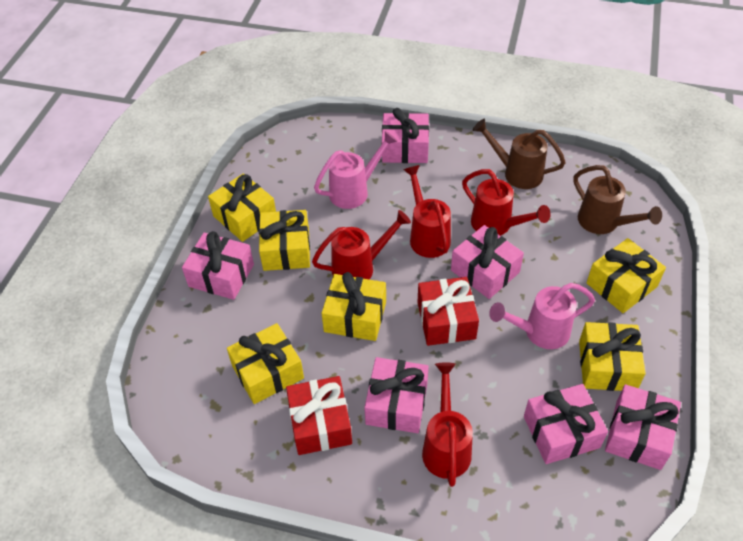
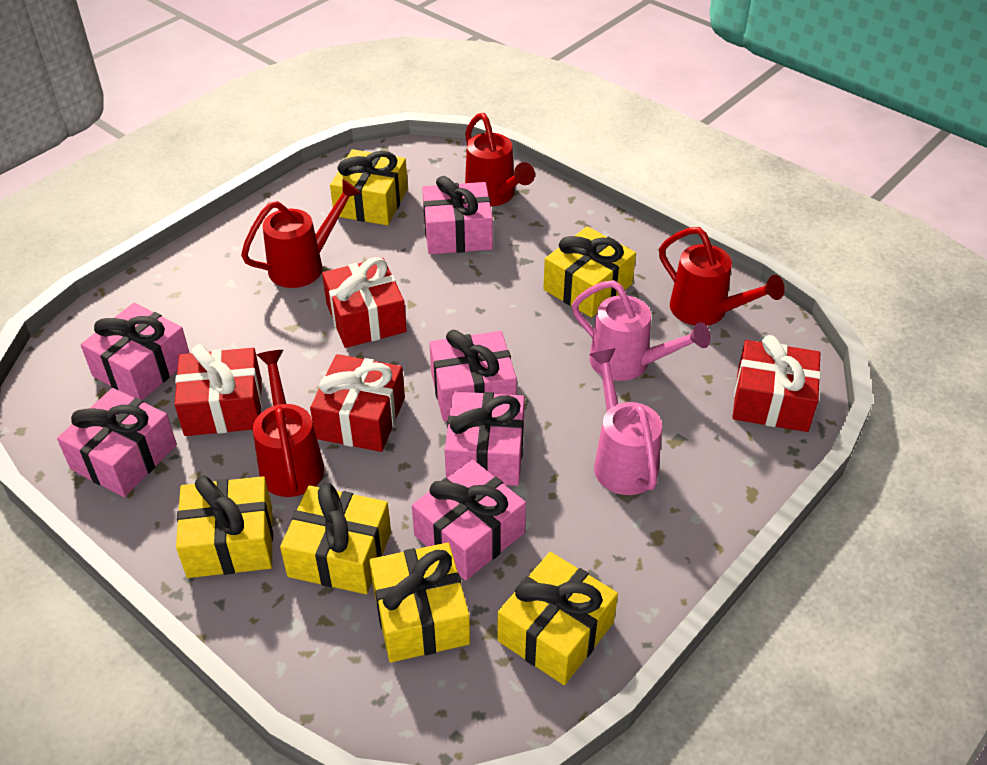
brown watering can: 2 -> 0
red gift: 2 -> 4

